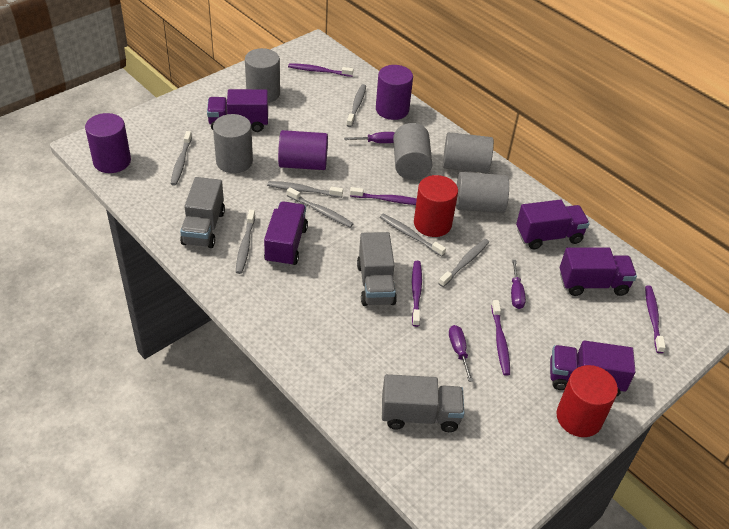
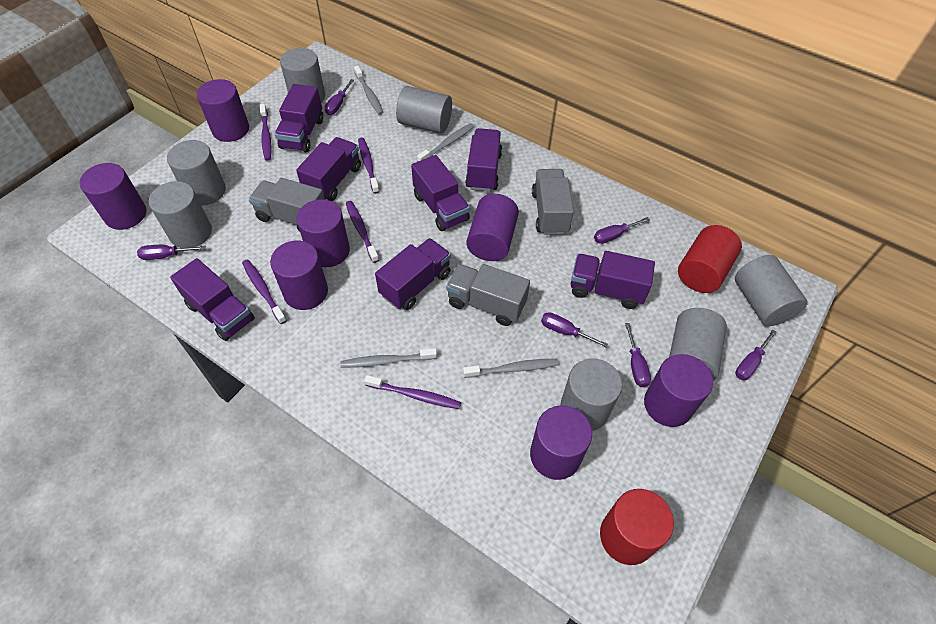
grey cylinder: 5 -> 7
grey toothbrush: 7 -> 4
purple cylinder: 3 -> 7
purple screwdriver: 3 -> 6
purple truck: 5 -> 7

